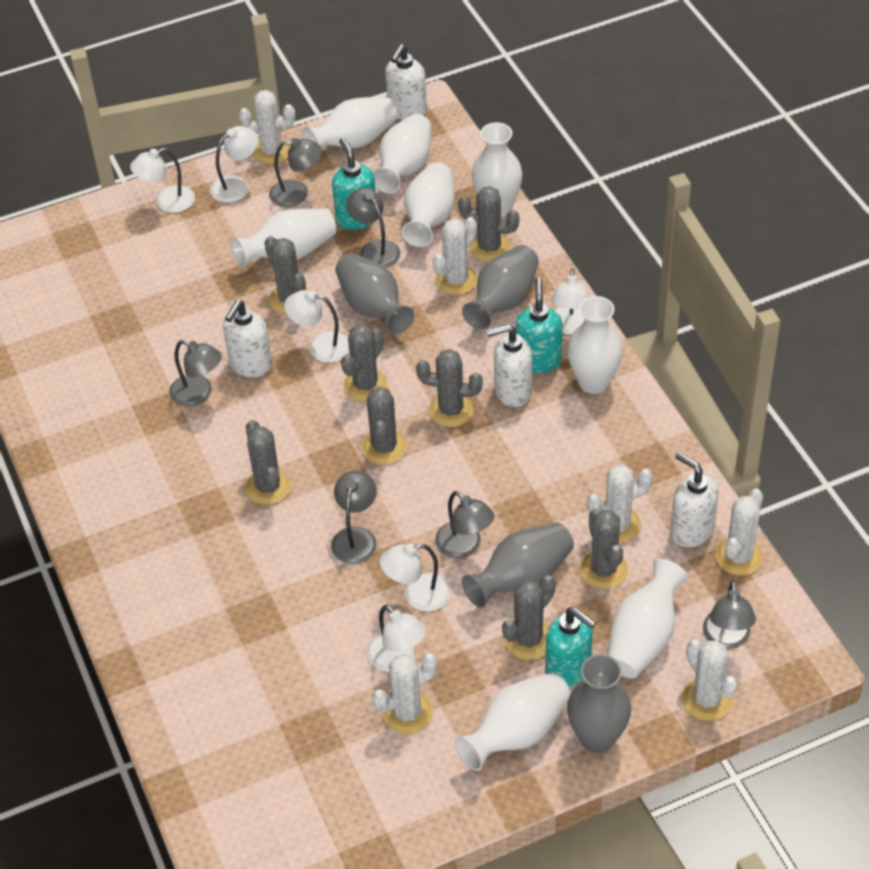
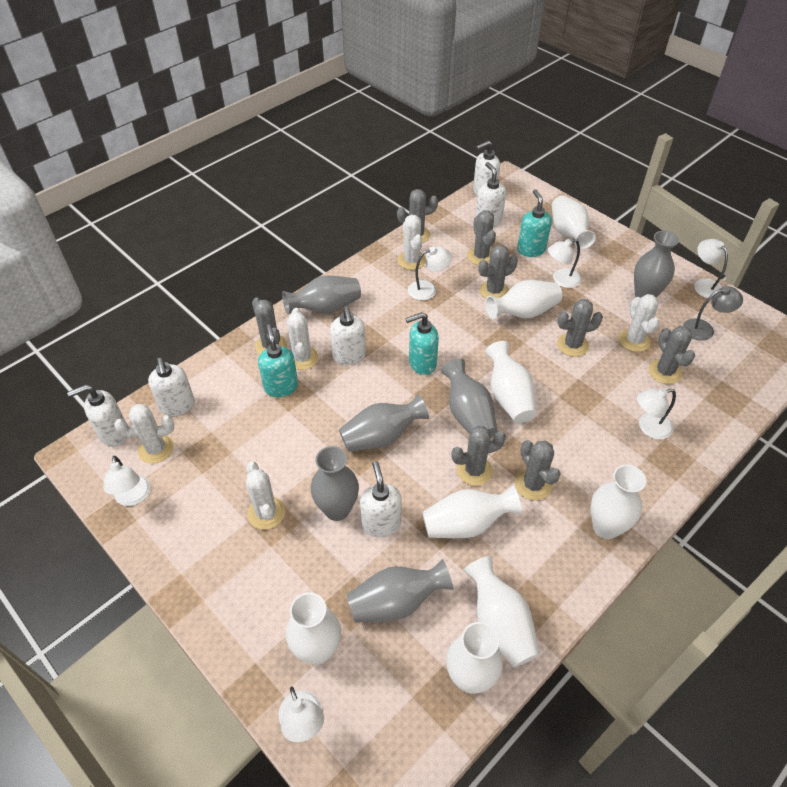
grey lamp: 6 -> 1
grey vase: 4 -> 6
white cactus: 6 -> 5
white soap dispenser: 4 -> 6

